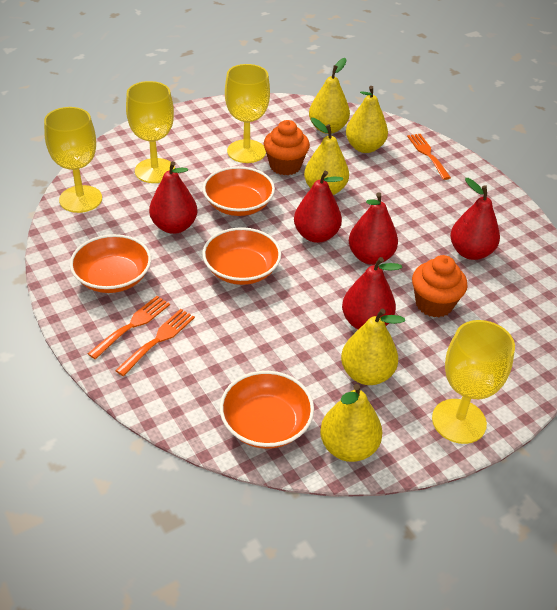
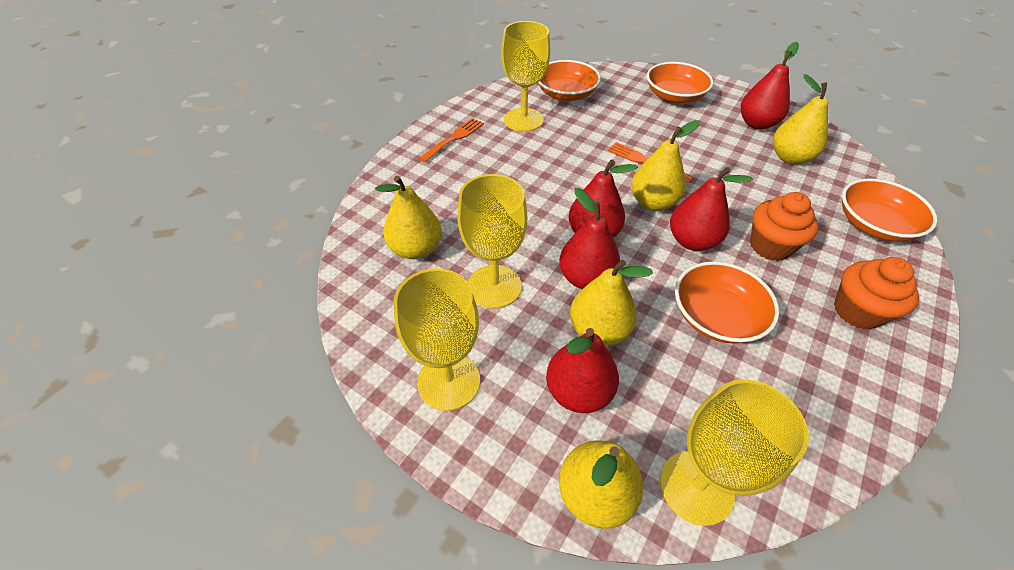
orange fork: 3 -> 2

